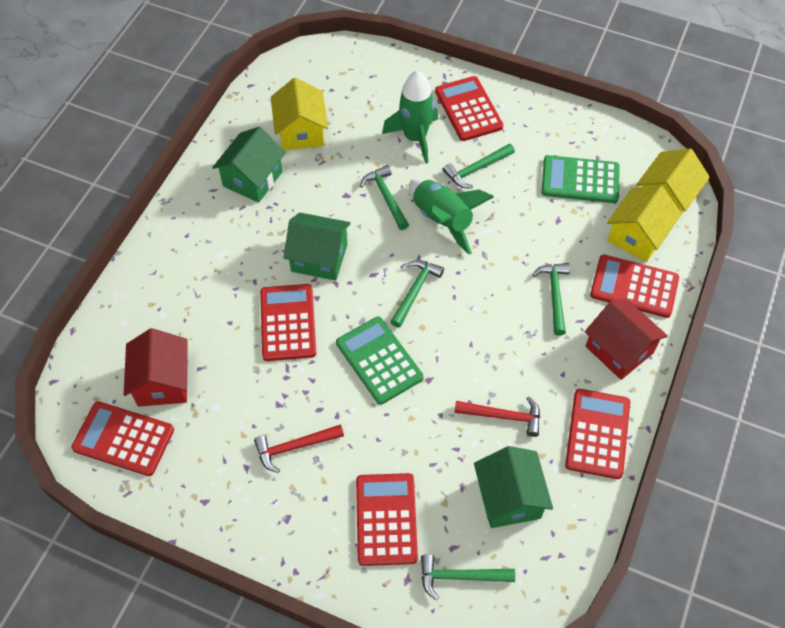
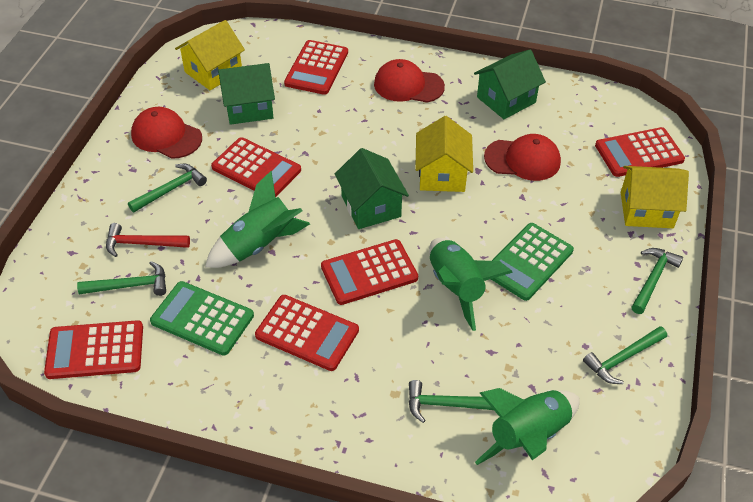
green rocket: 2 -> 3
red cap: 0 -> 3
red hammer: 2 -> 1
red house: 2 -> 0

